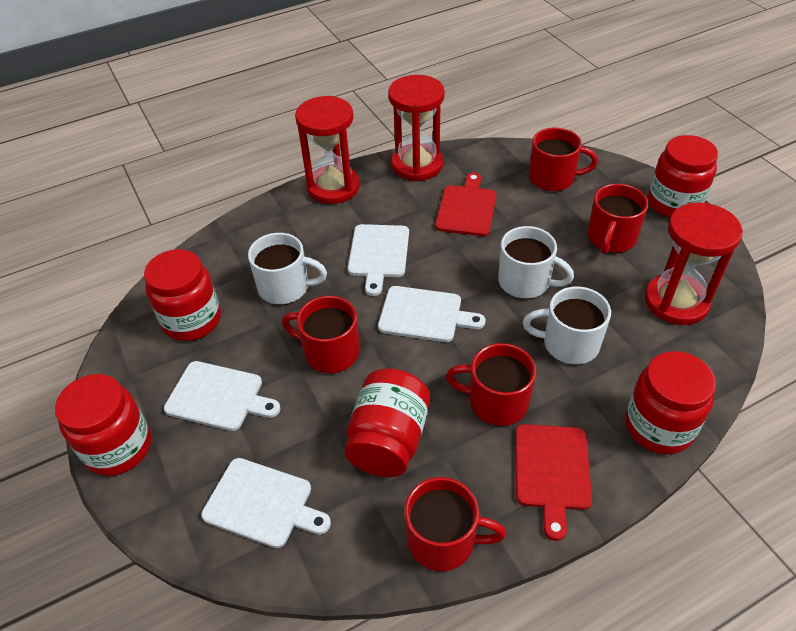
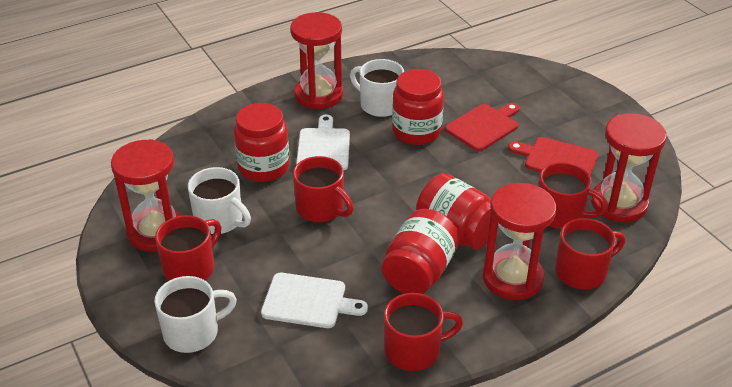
red hourglass: 3 -> 4
red jar: 5 -> 4
white cutting board: 4 -> 2

